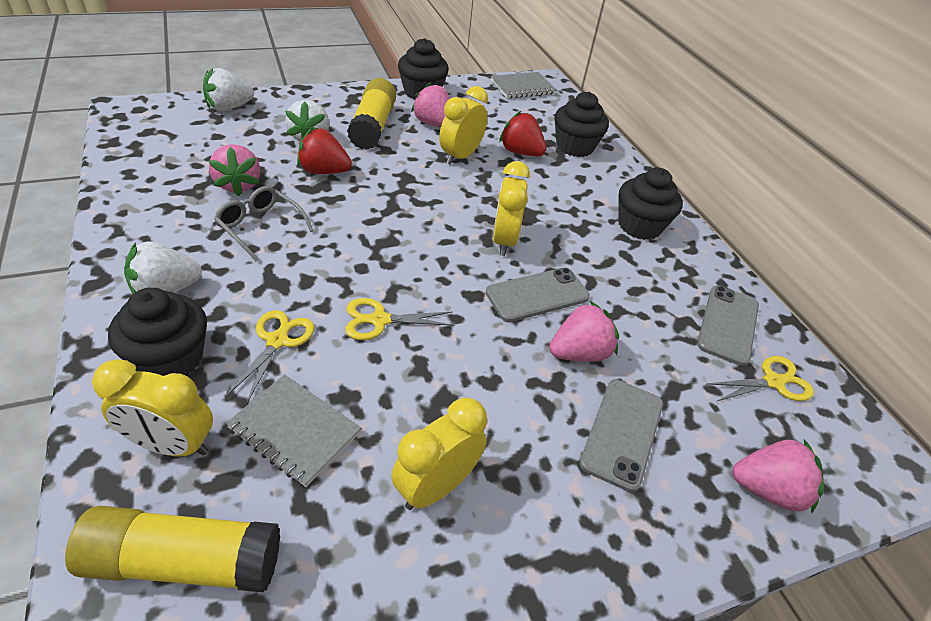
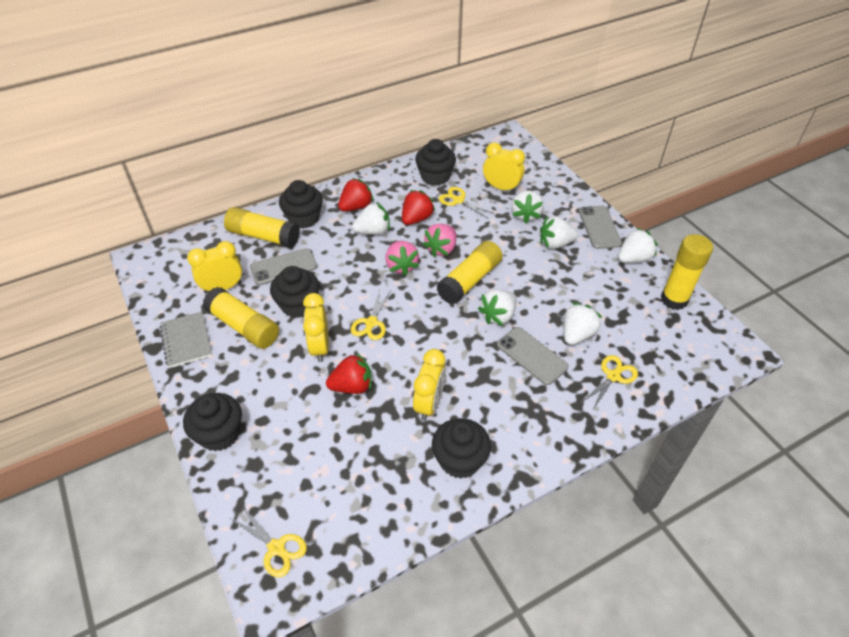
black cupcake: 4 -> 5
grey glasses: 1 -> 0
grey notebook: 2 -> 1
pink strawberry: 4 -> 2
red strawberry: 2 -> 3
white strawberry: 3 -> 6
yellow glue stick: 2 -> 4
yellow scissors: 3 -> 4

